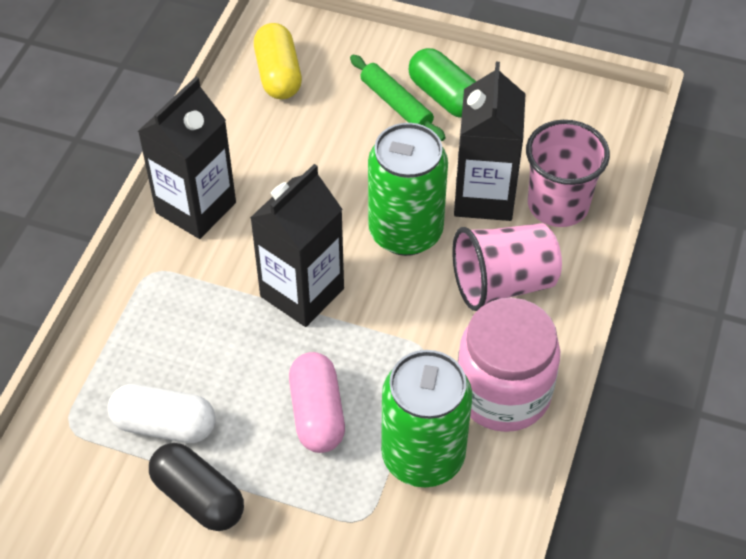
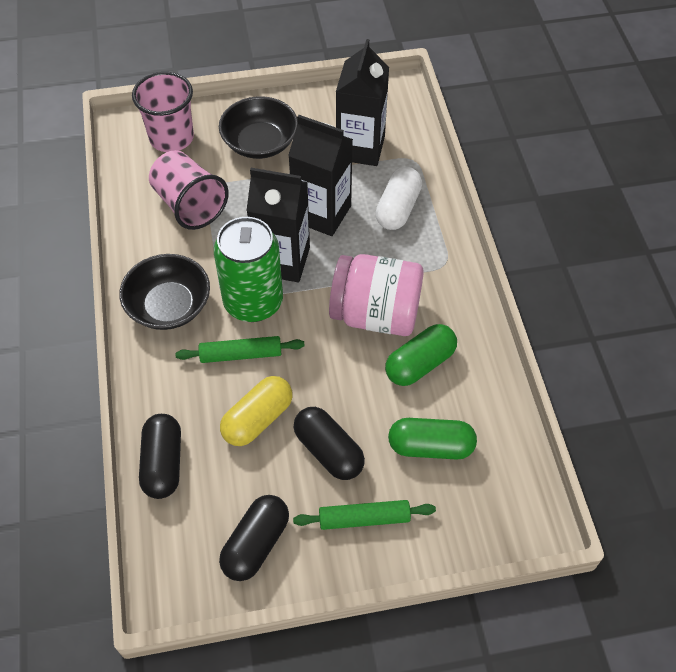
black bowl: 0 -> 2
black capsule: 1 -> 3
green can: 2 -> 1
green capsule: 1 -> 2
green rolling pin: 1 -> 2
pink capsule: 1 -> 0

